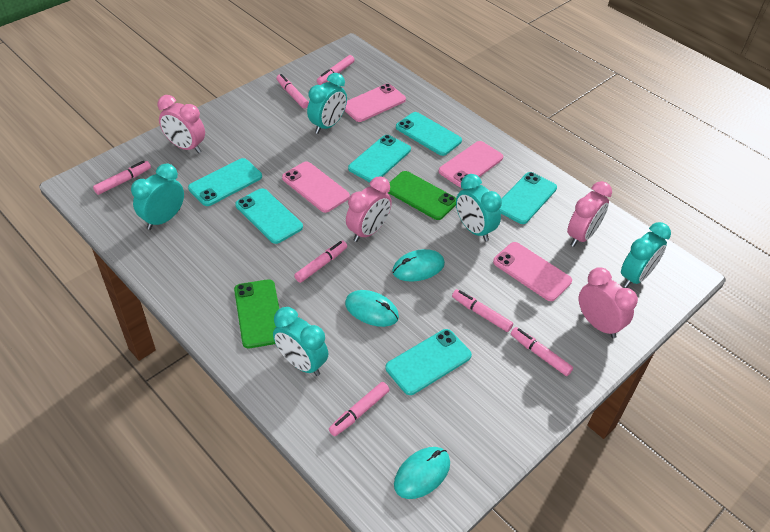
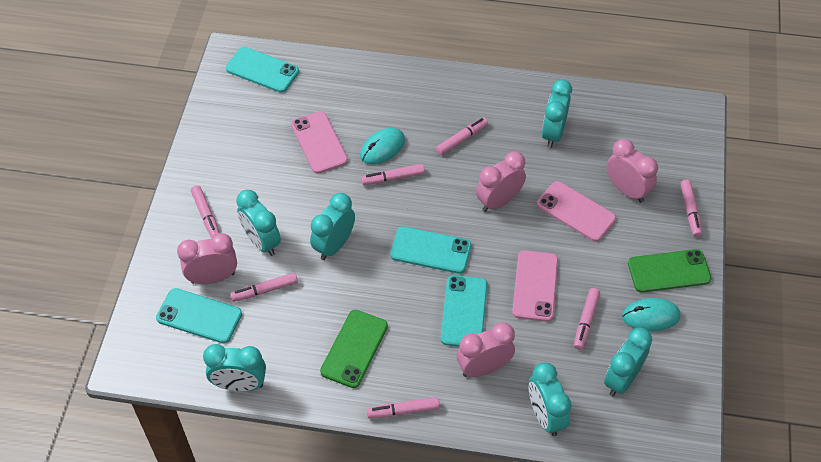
pink phone: 4 -> 3
turquoise clock: 5 -> 6
turquoise mouse: 3 -> 2
turquoise phone: 6 -> 4

